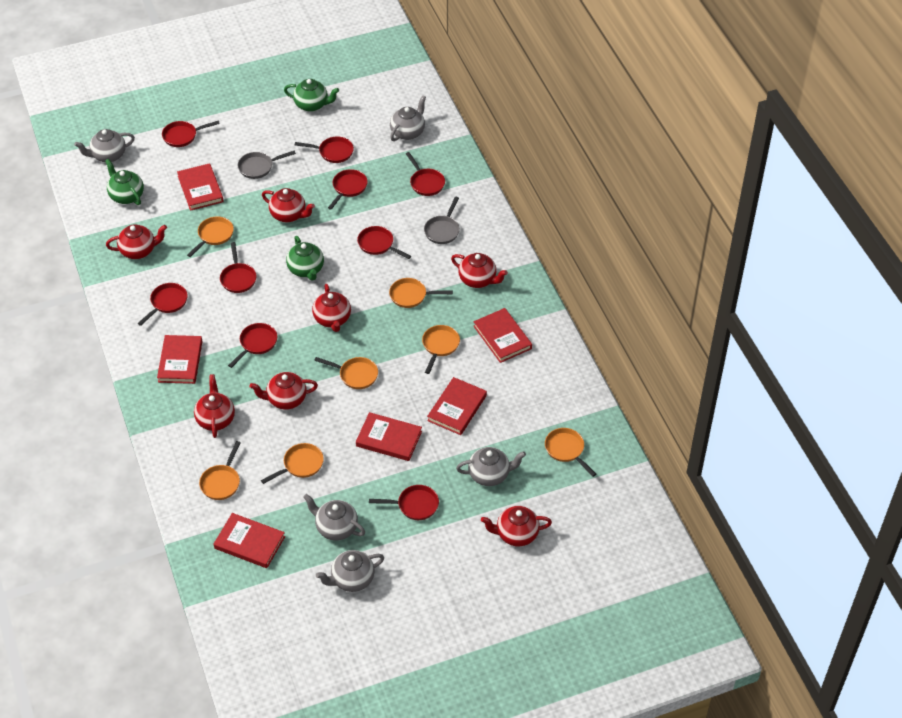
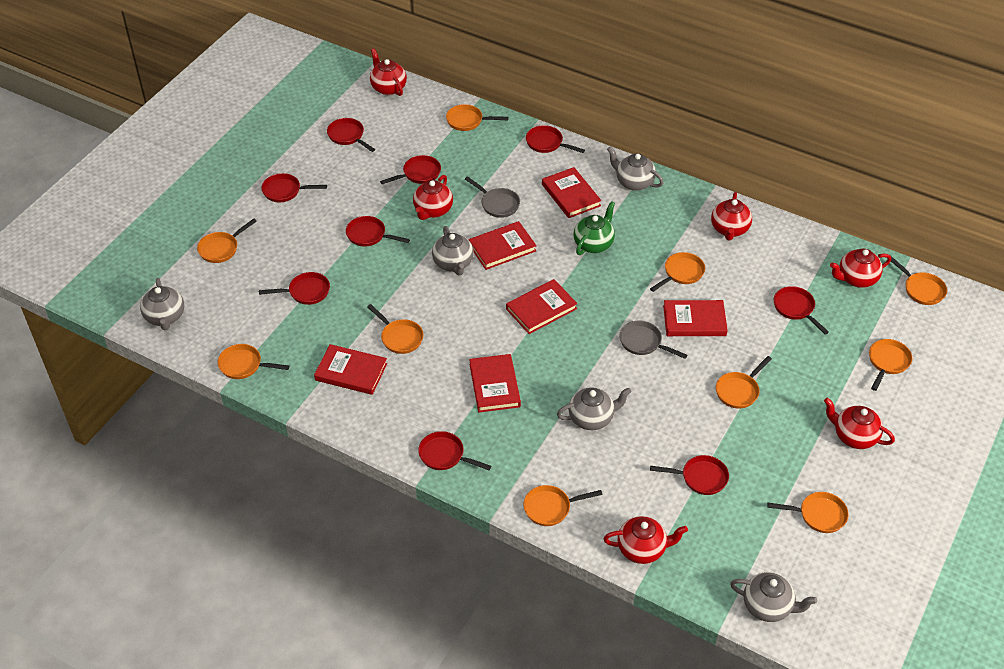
green teapot: 3 -> 1
orange pan: 7 -> 10
red teapot: 7 -> 6

